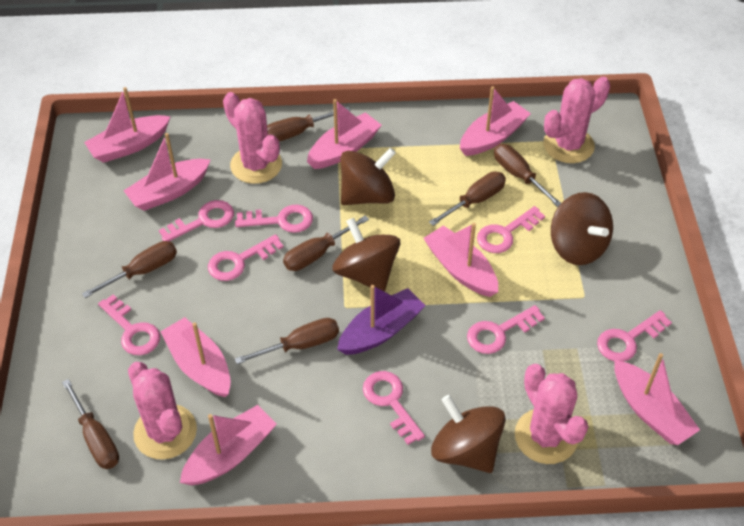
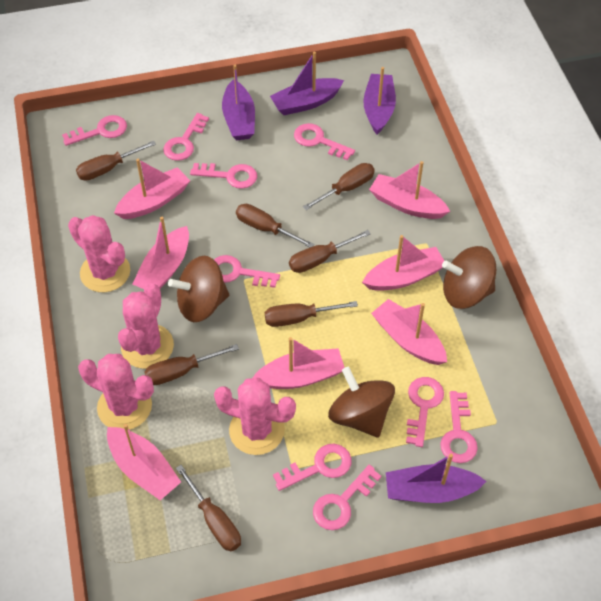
brown spinning top: 4 -> 3
pink boat: 8 -> 7
pink key: 8 -> 9
purple boat: 1 -> 4

